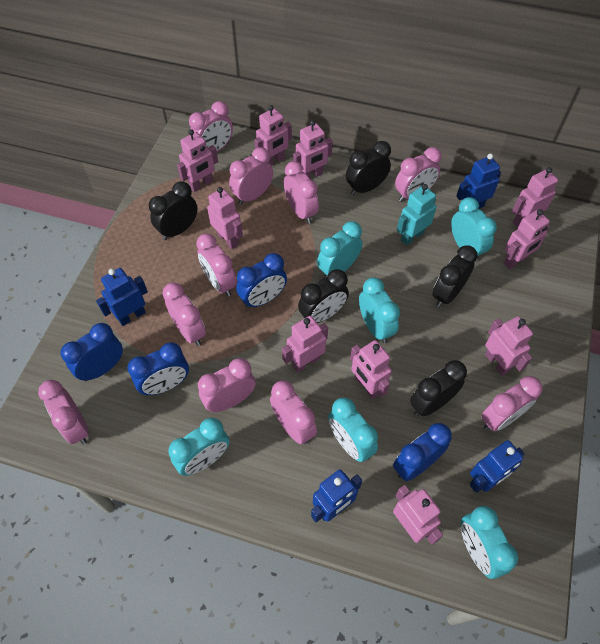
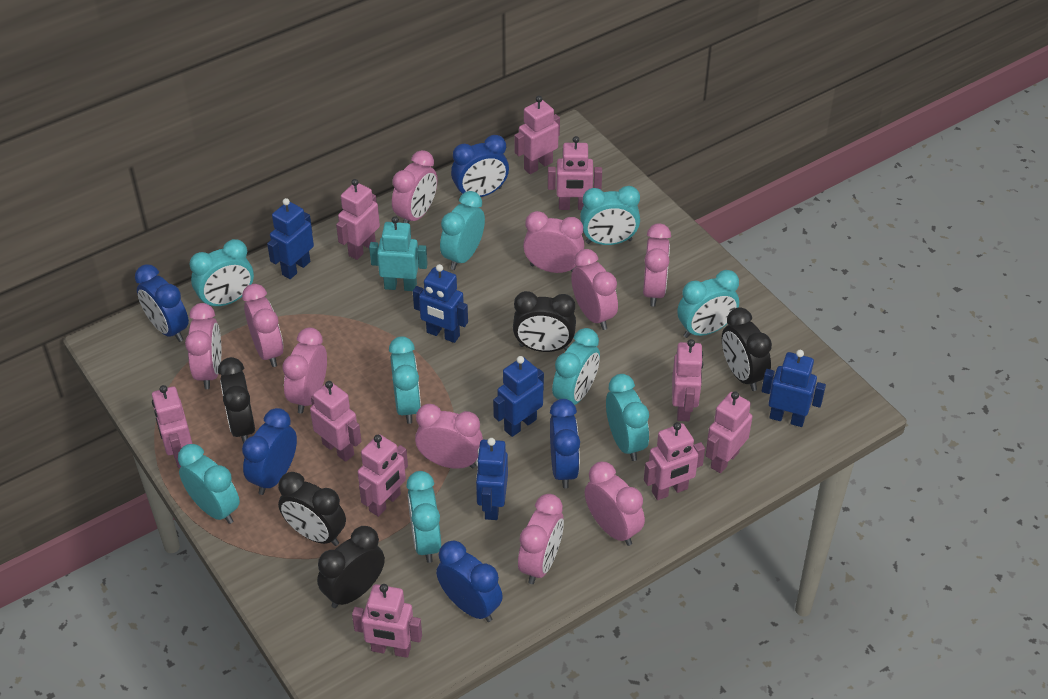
blue clock: 4 -> 5
blue robot: 4 -> 5
turquoise clock: 6 -> 9

